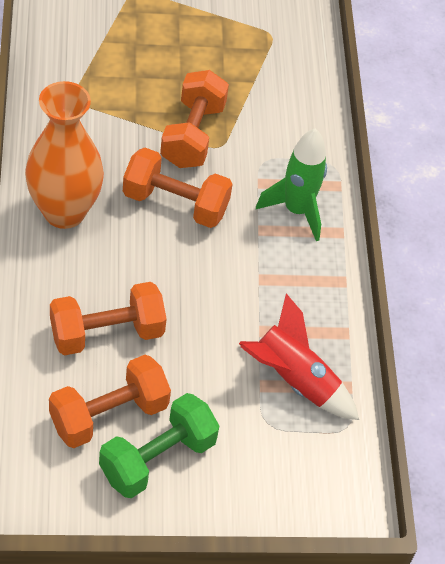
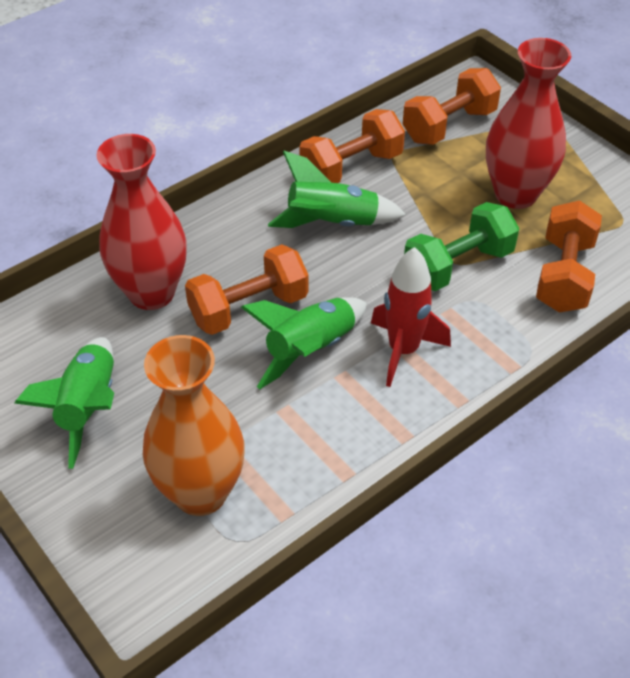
green rocket: 1 -> 3
red vase: 0 -> 2

